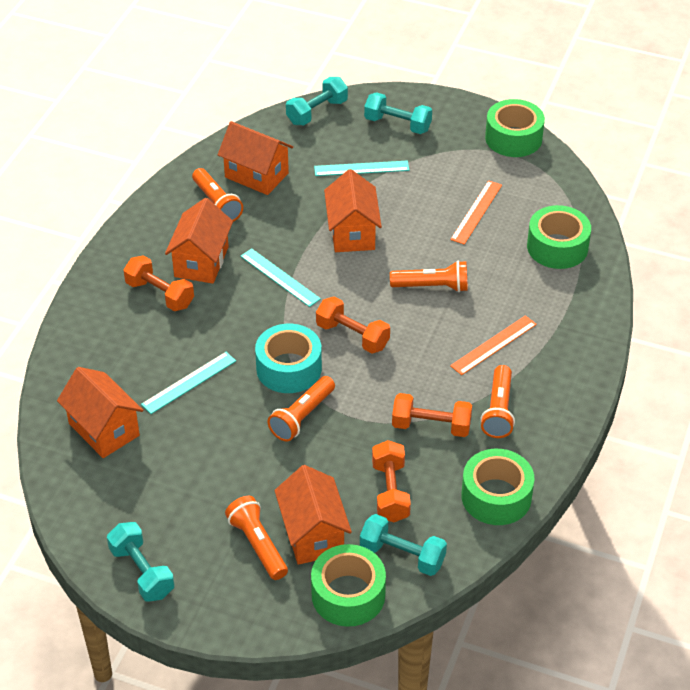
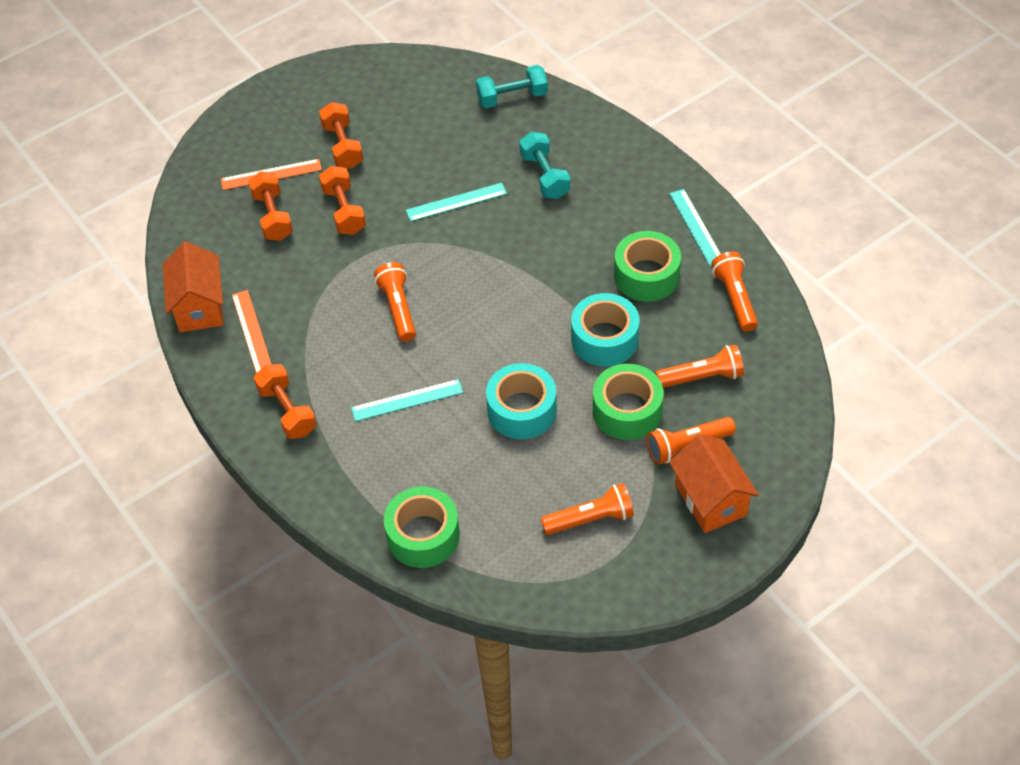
green tape: 4 -> 3
orange house: 5 -> 2
turquoise dumbbell: 4 -> 2
turquoise tape: 1 -> 2

